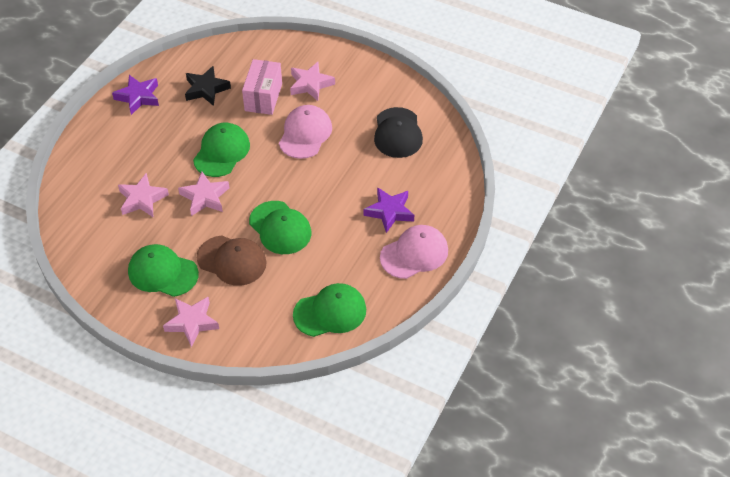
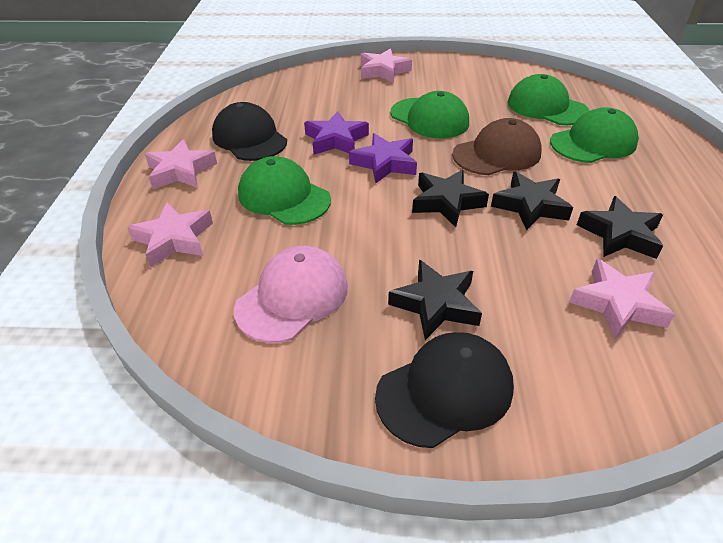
black cap: 1 -> 2
black star: 1 -> 4
pink box: 1 -> 0
pink cap: 2 -> 1

